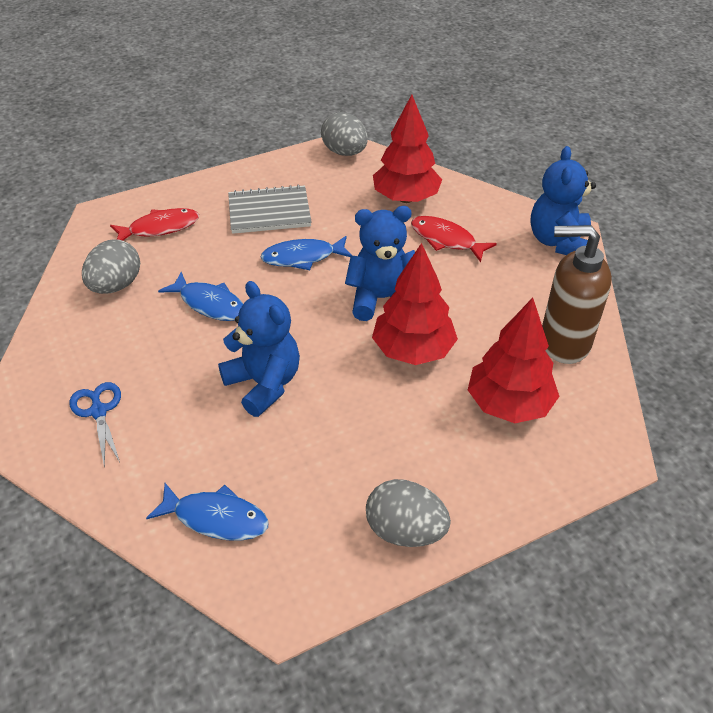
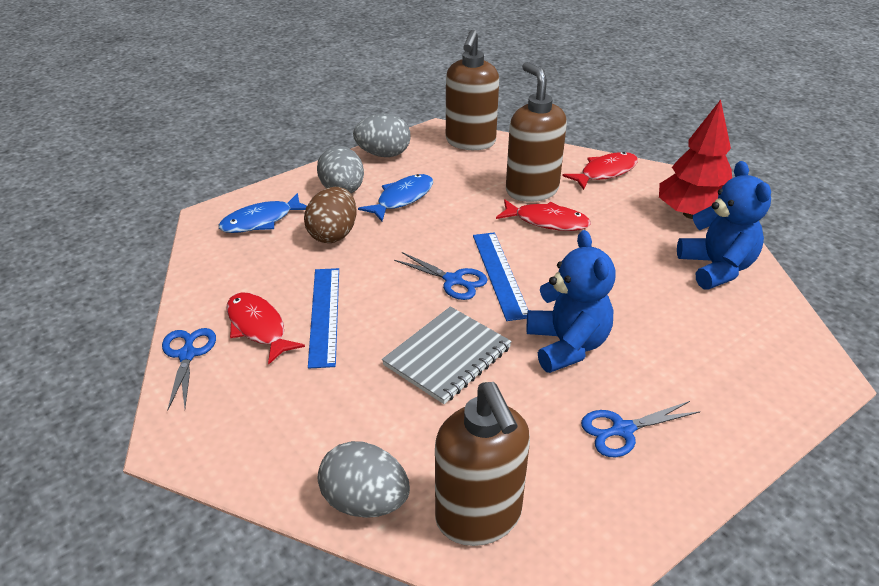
blue fish: 3 -> 2
blue ruler: 0 -> 2
blue scissors: 1 -> 3
blue teddy bear: 3 -> 2
brown egg: 0 -> 1
brown soap dispenser: 1 -> 3
red fish: 2 -> 3
red tree: 3 -> 1

